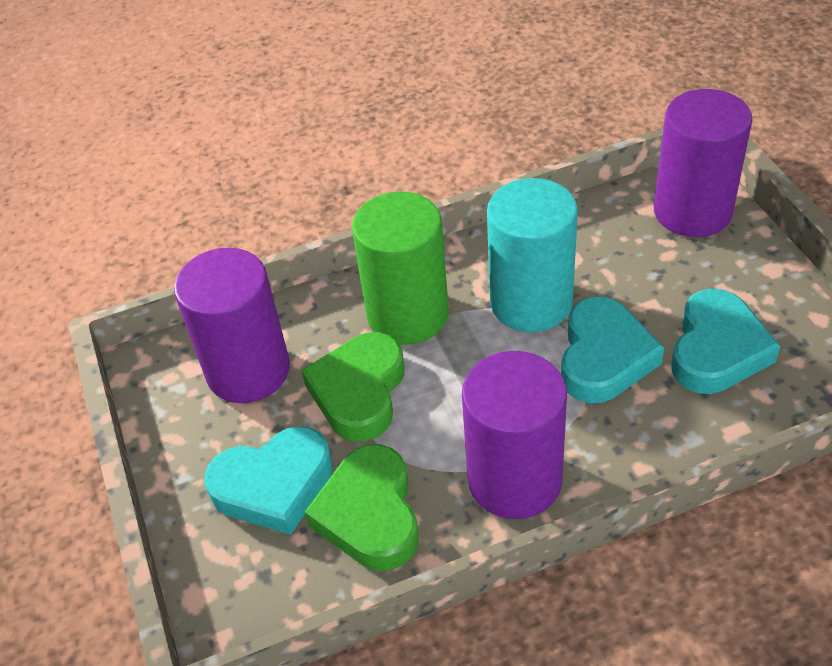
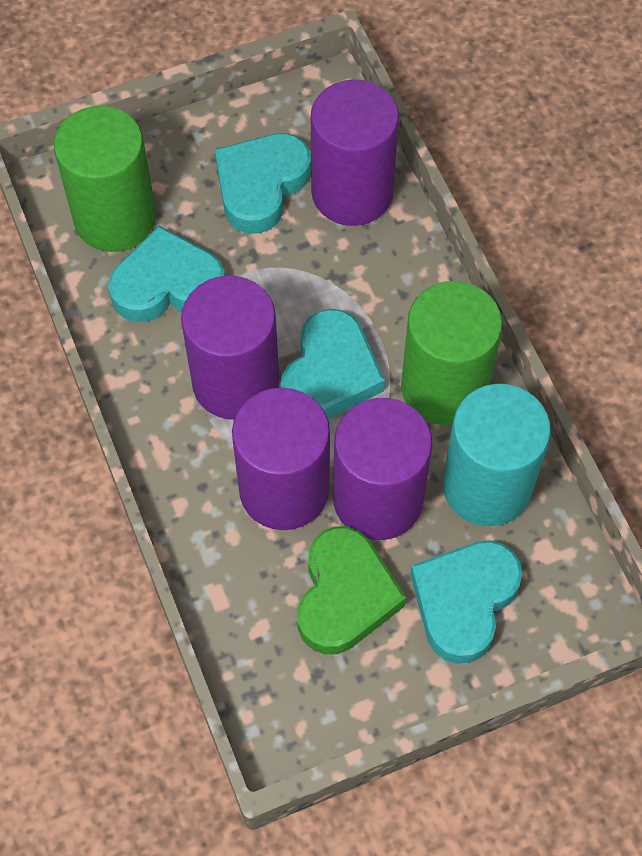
green cylinder: 1 -> 2
green heart: 2 -> 1
purple cylinder: 3 -> 4
turquoise heart: 3 -> 4

